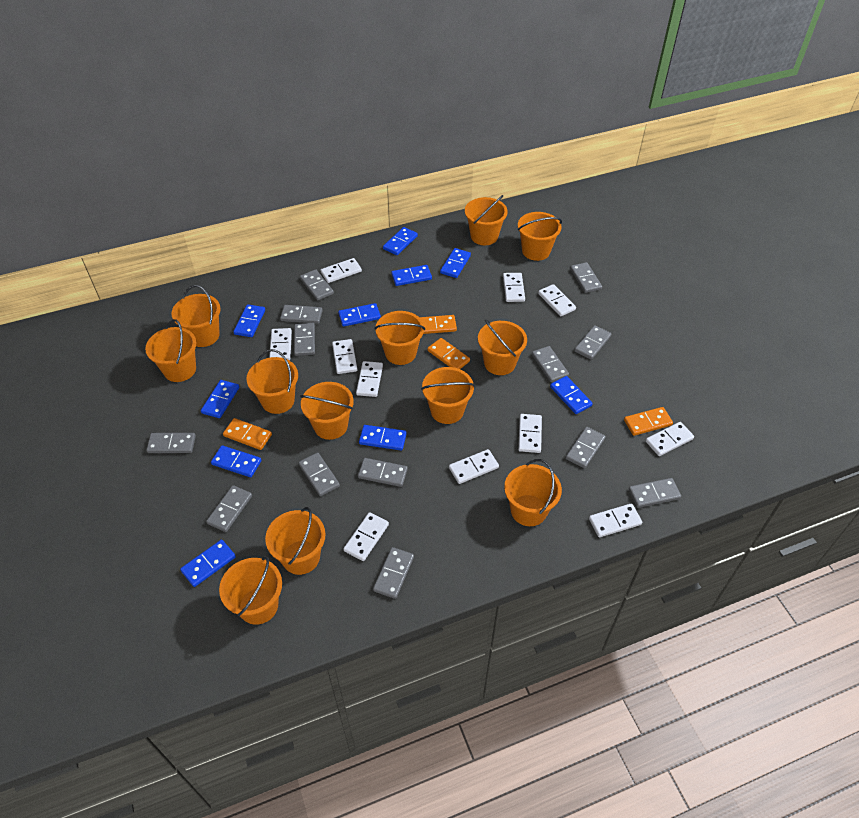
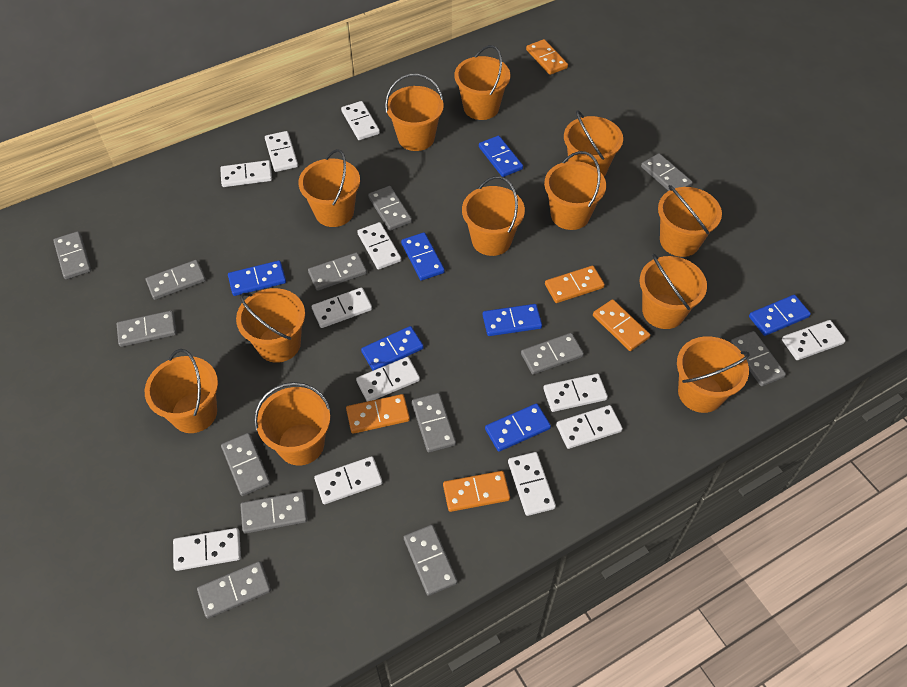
blue domino: 10 -> 7
orange domino: 4 -> 5
white domino: 11 -> 12

